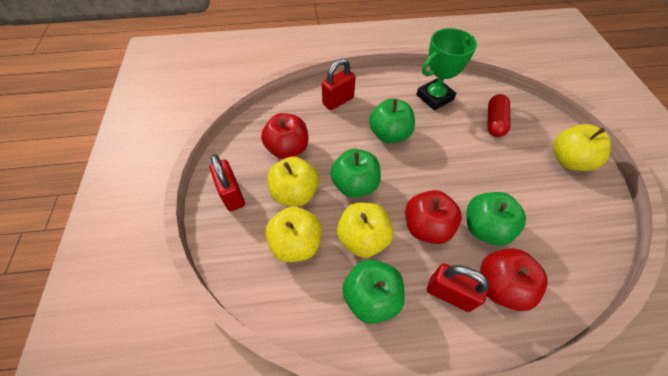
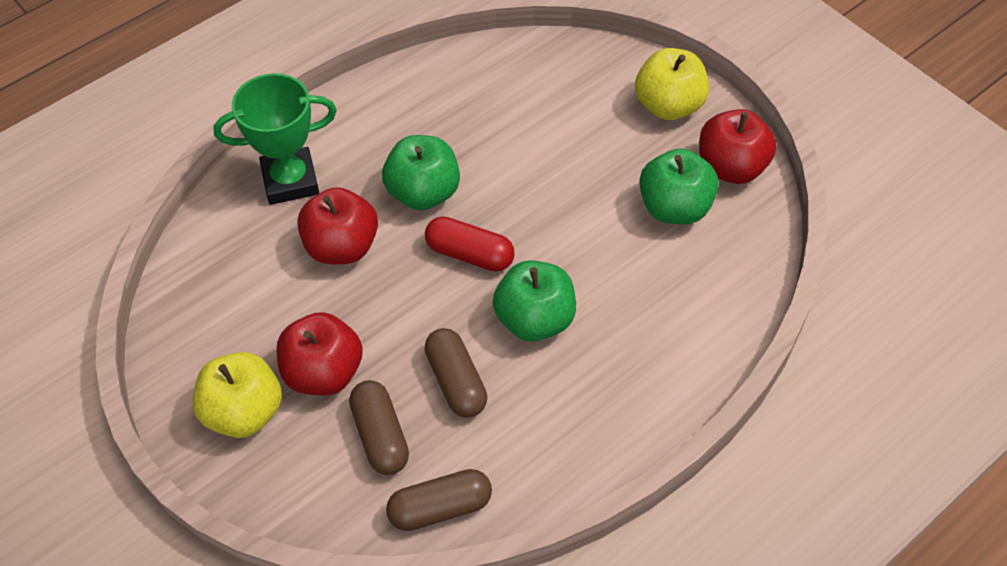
brown capsule: 0 -> 3
green apple: 4 -> 3
red padlock: 3 -> 0
yellow apple: 4 -> 2

